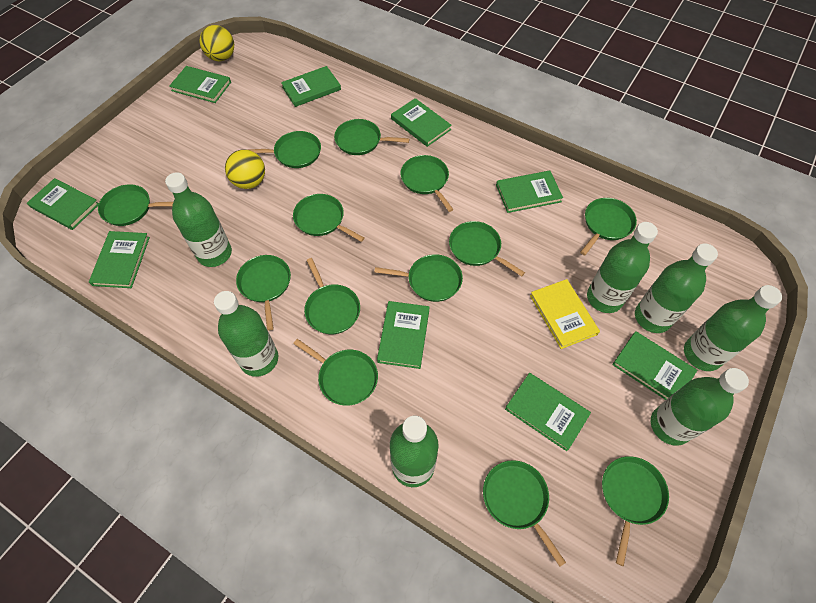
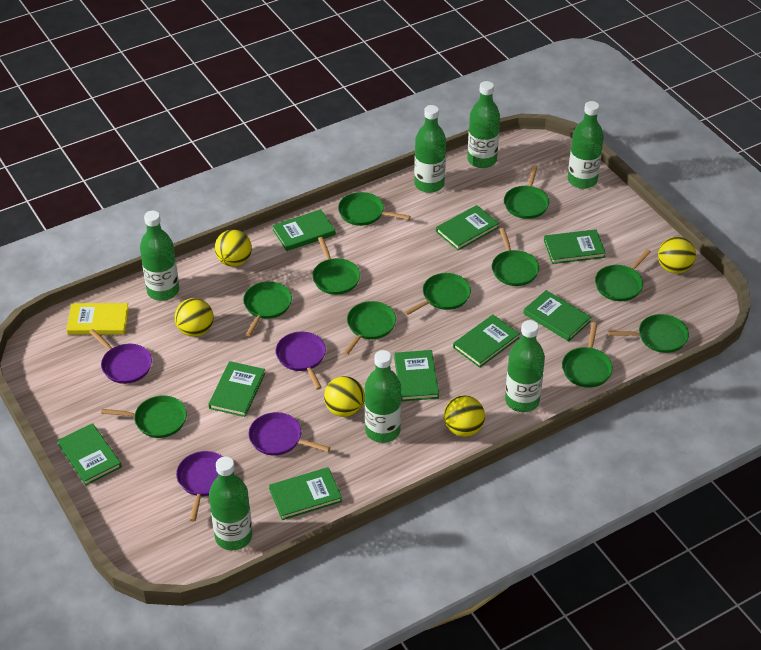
green pan: 13 -> 11
purple pan: 0 -> 4
yellow ball: 2 -> 5

